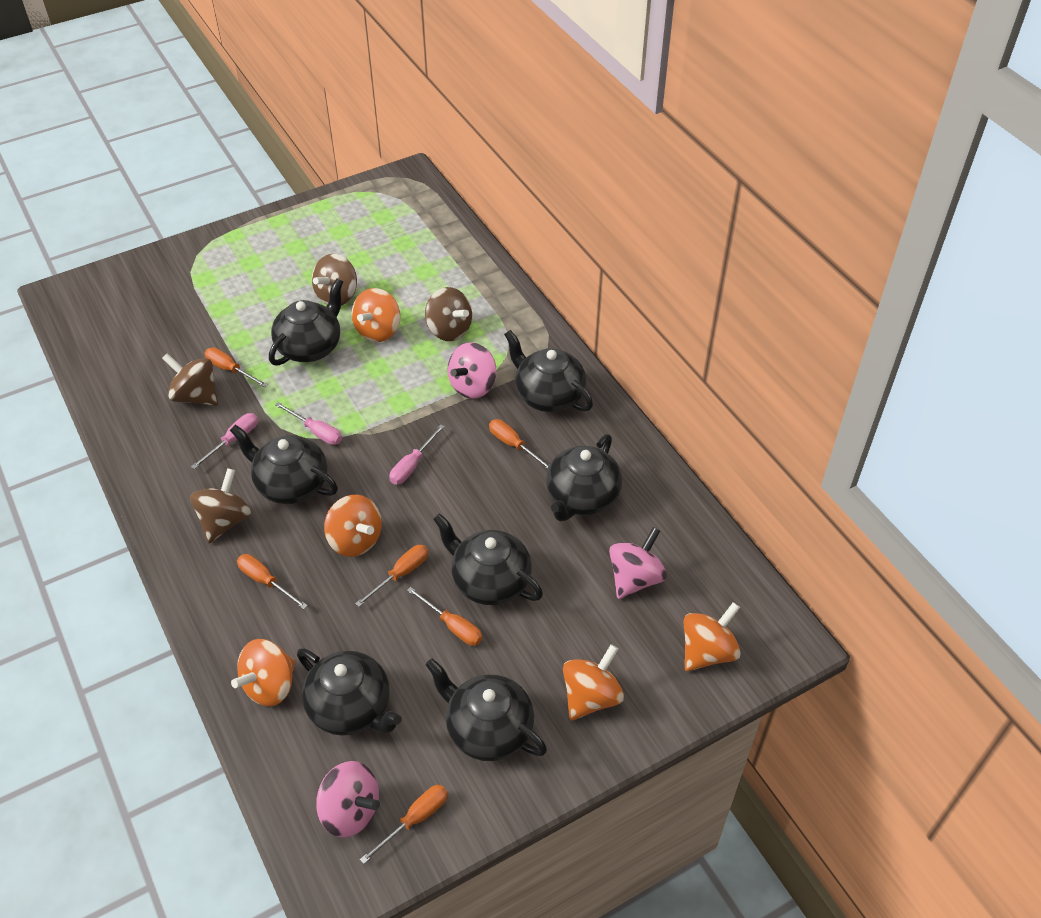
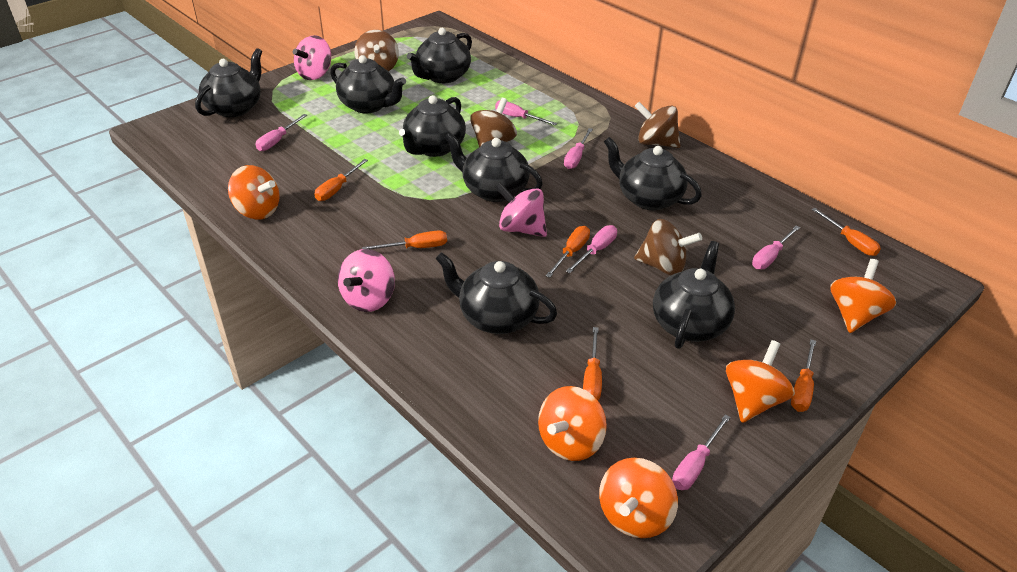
black teapot: 7 -> 8
pink screwdriver: 3 -> 6

